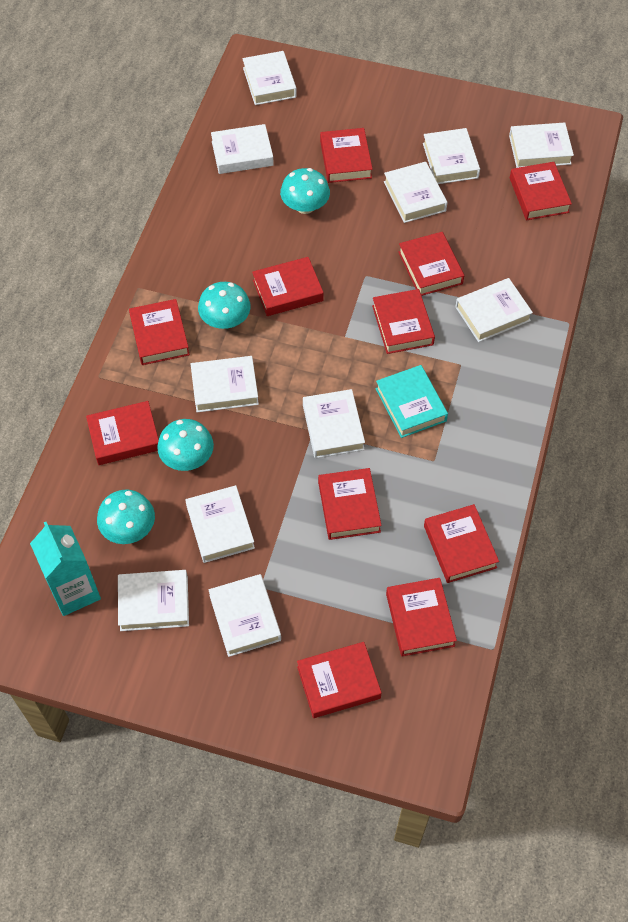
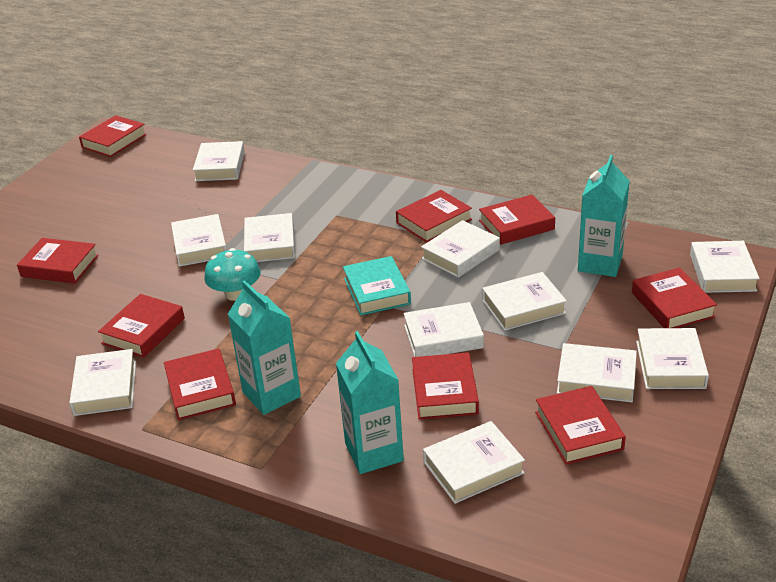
red book: 11 -> 9
turquoise carton: 1 -> 3
turquoise mushroom: 4 -> 1

